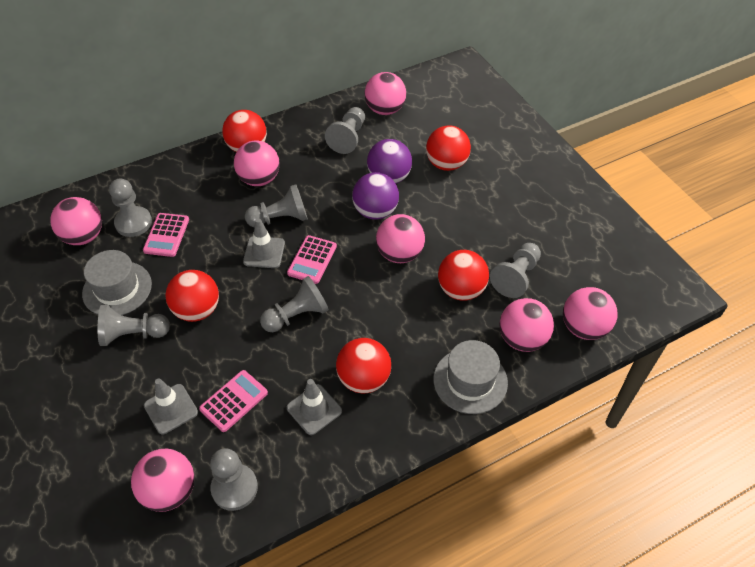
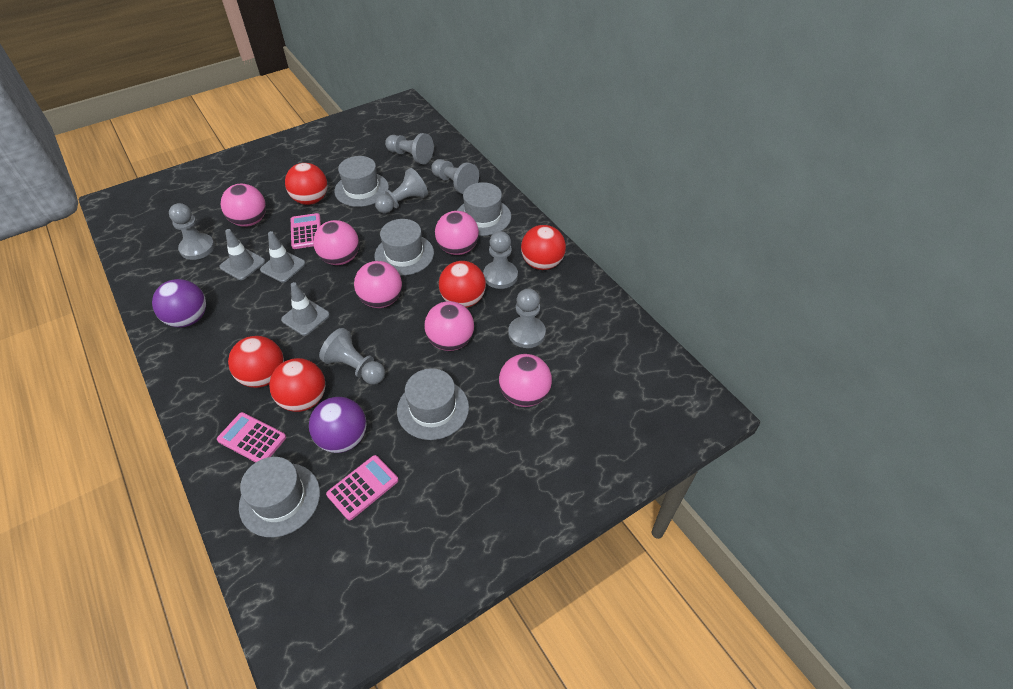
grey hat: 2 -> 5
pink ball: 7 -> 6

